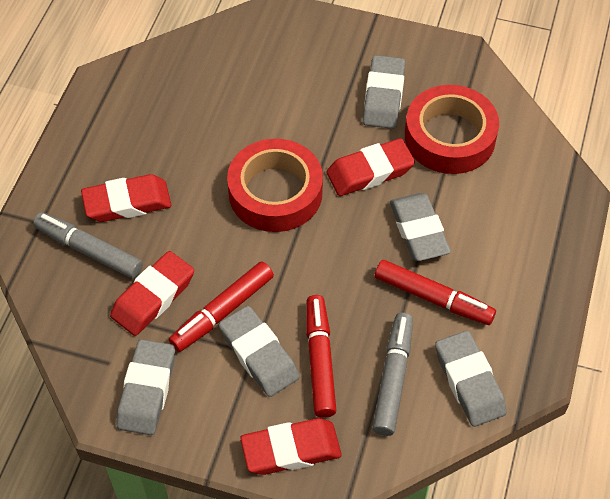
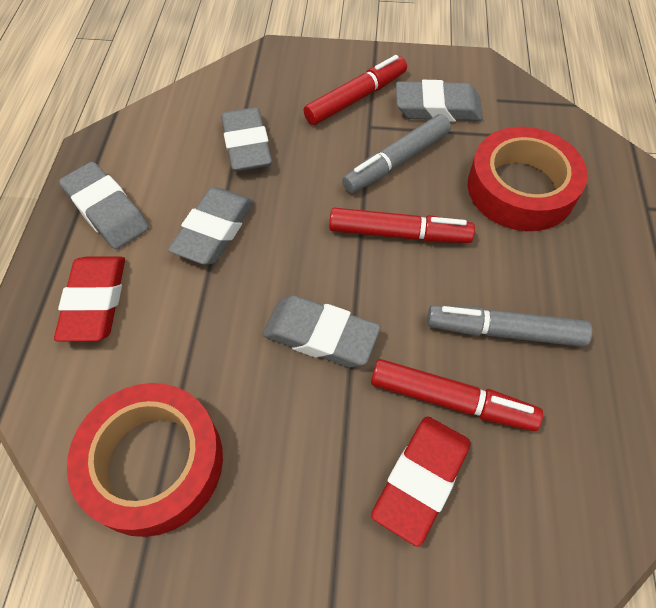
red eraser: 4 -> 2

